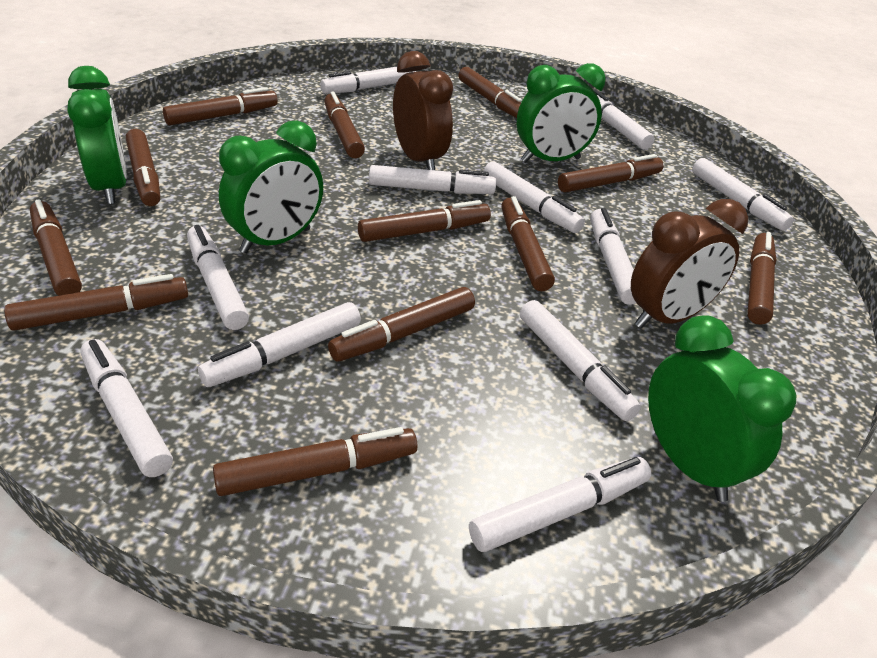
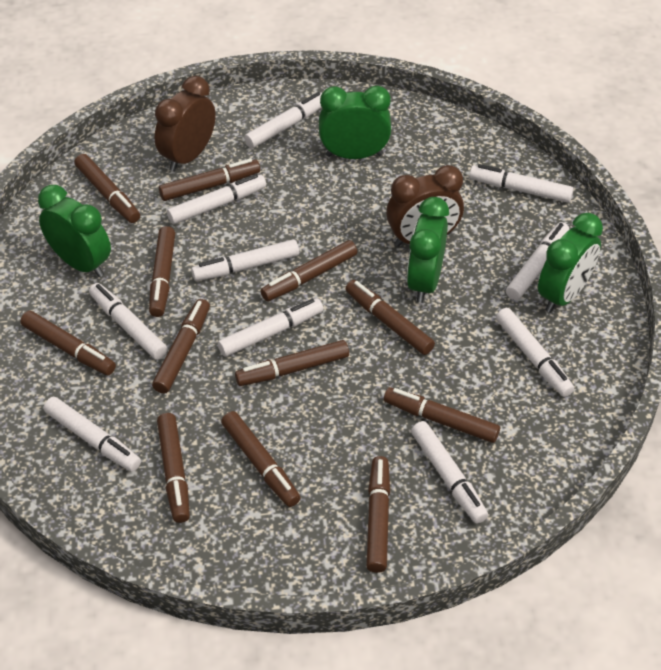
white marker: 11 -> 10

